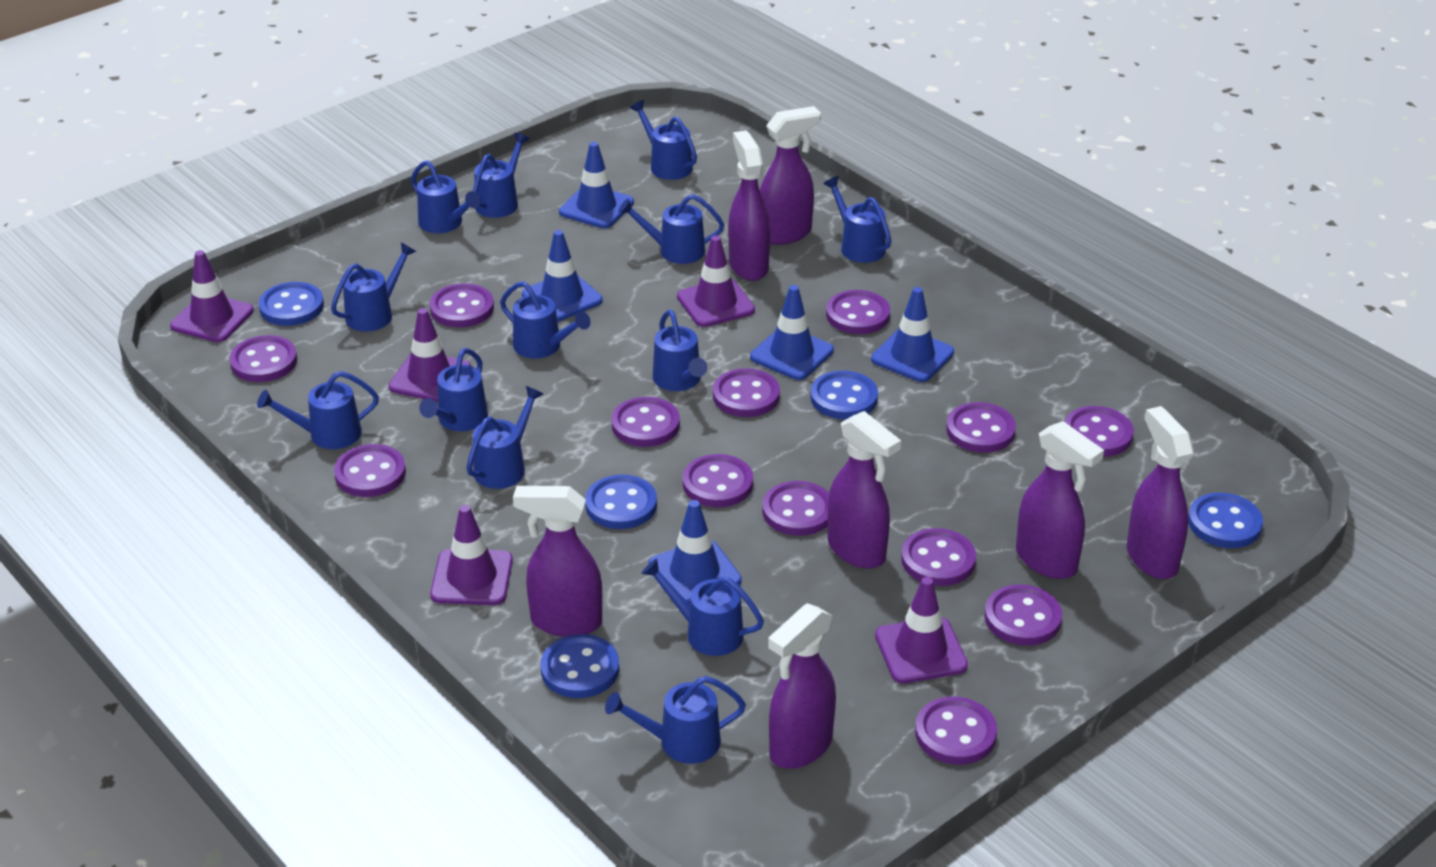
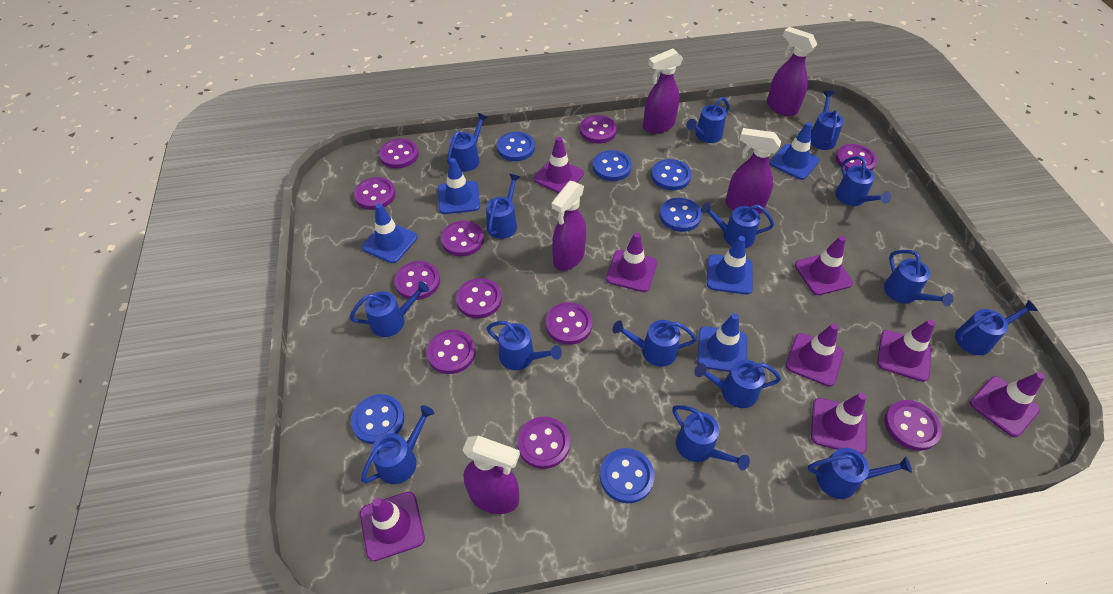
blue button: 5 -> 6
blue watering can: 13 -> 15
purple button: 13 -> 11
purple spray bottle: 7 -> 5
purple traffic cone: 5 -> 8

